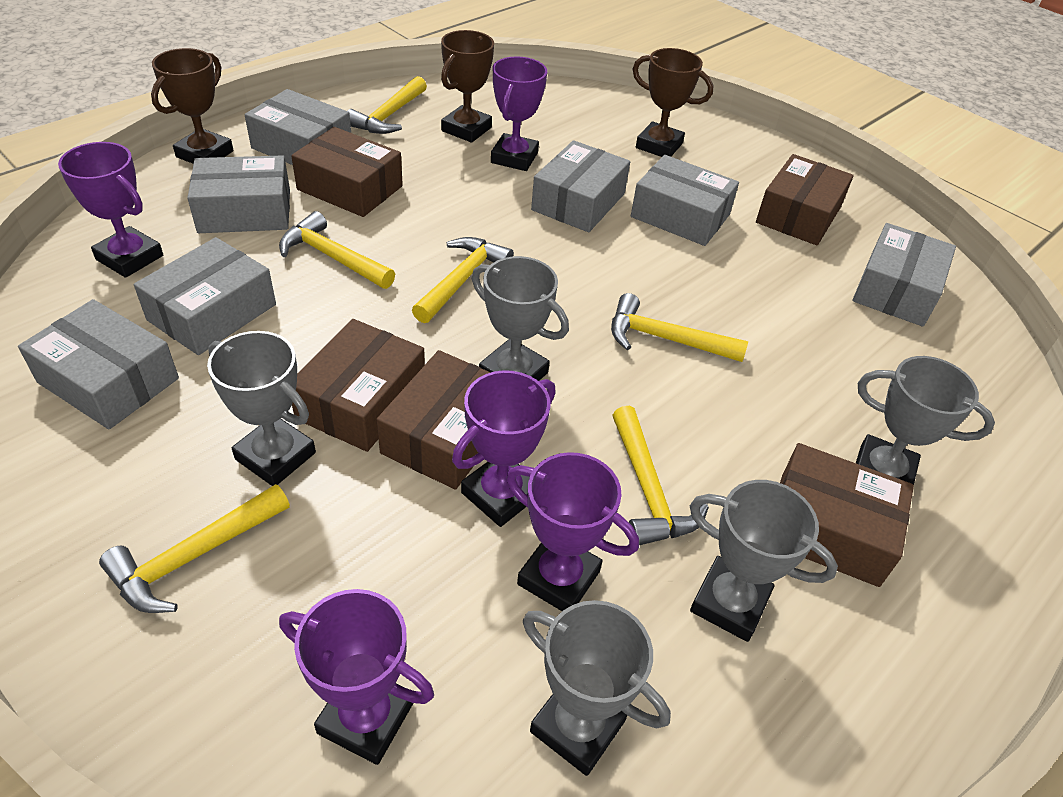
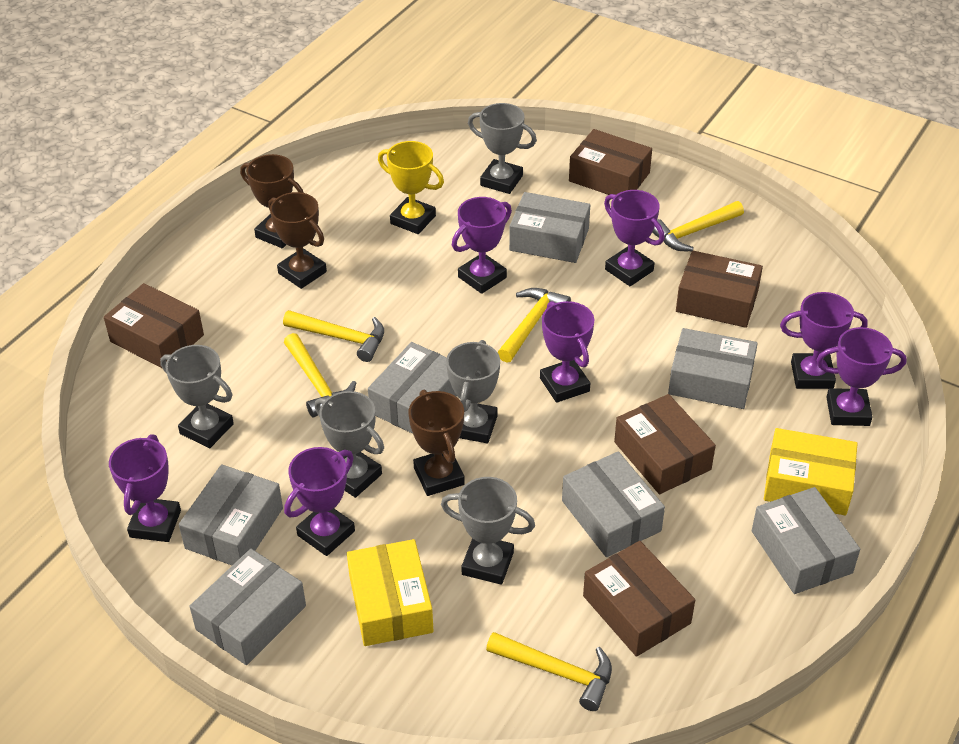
purple trophy: 5 -> 7
yellow box: 0 -> 2
yellow hammer: 6 -> 5
yellow trophy: 0 -> 1

